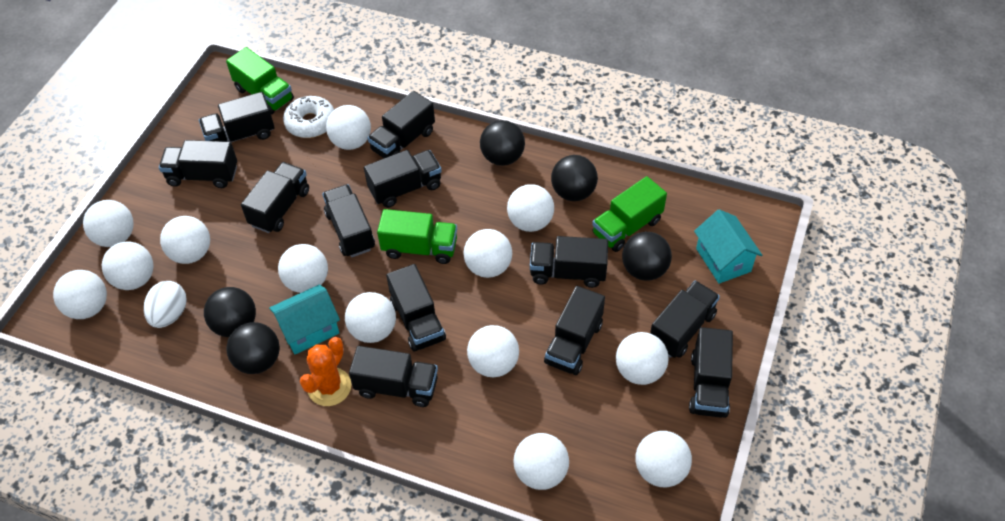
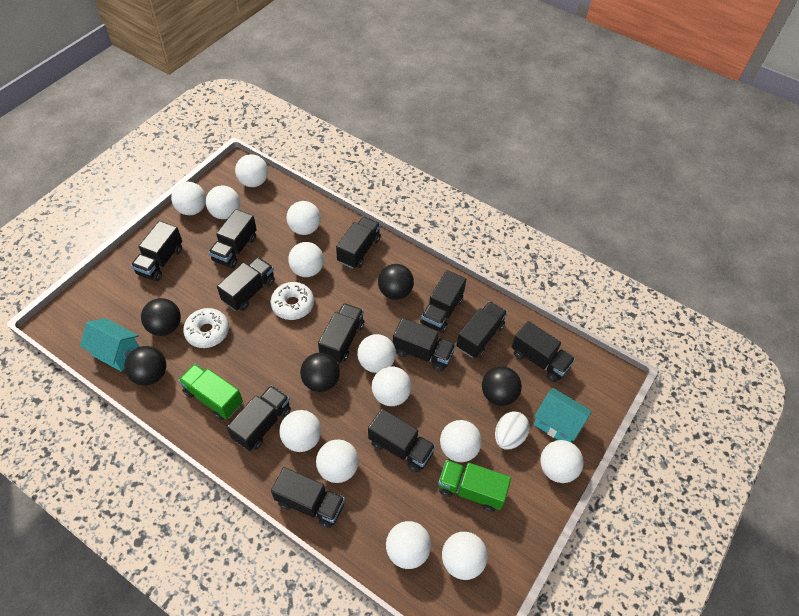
green truck: 3 -> 2
orange cactus: 1 -> 0
white donut: 1 -> 2

